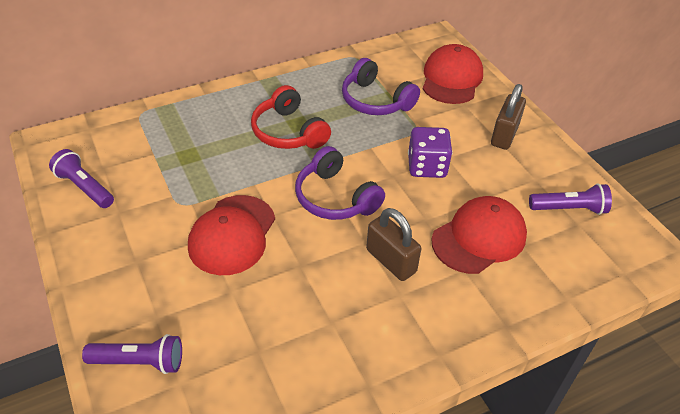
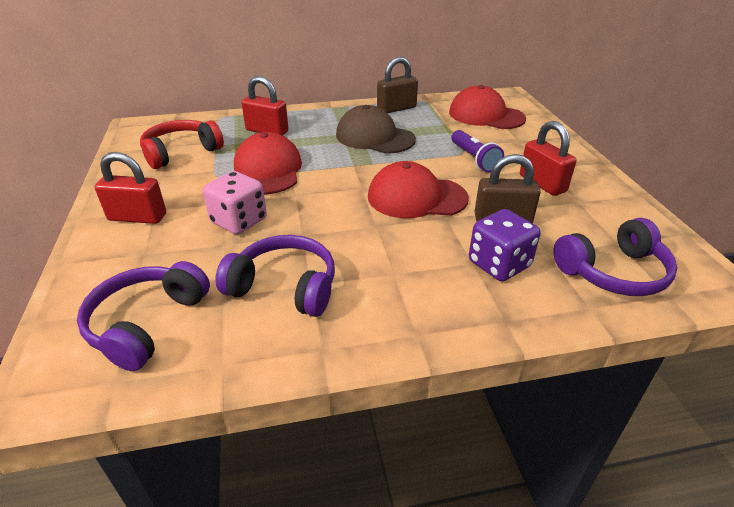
brown cap: 0 -> 1
pink dice: 0 -> 1
purple flashlight: 3 -> 1
purple headphones: 2 -> 3
red padlock: 0 -> 3

